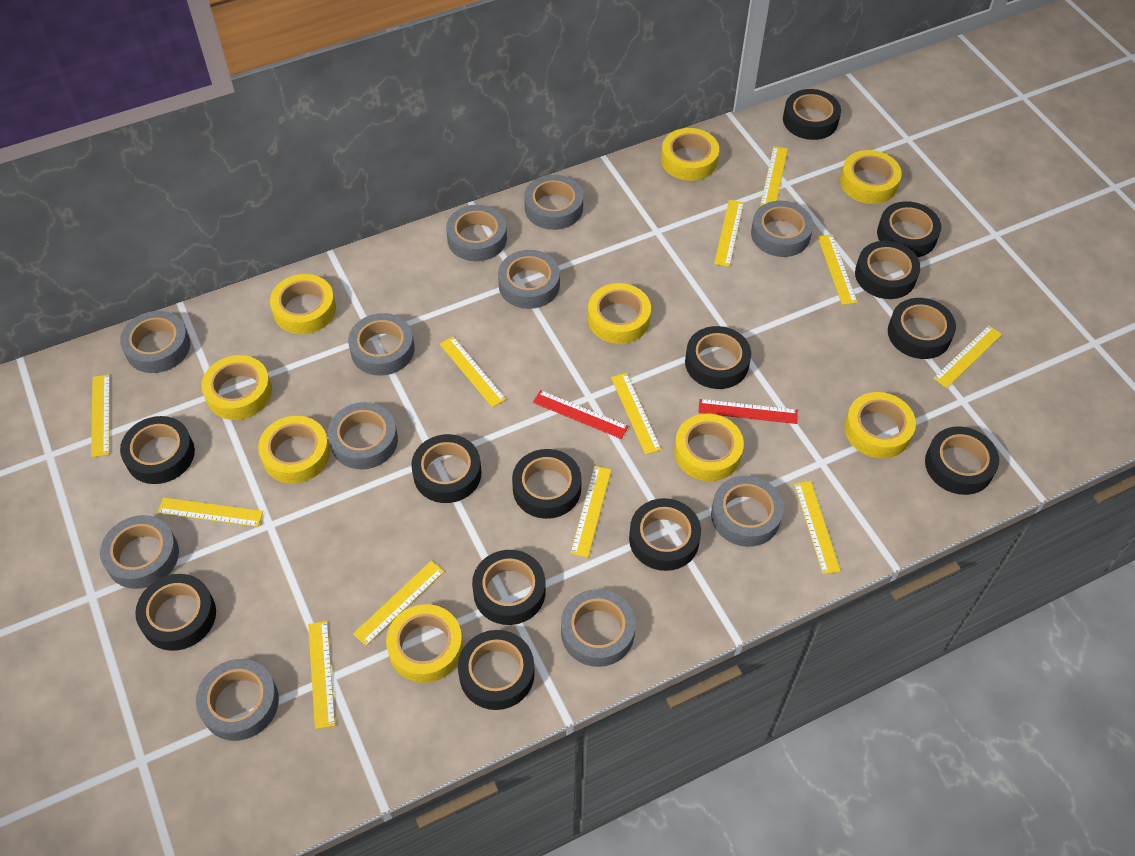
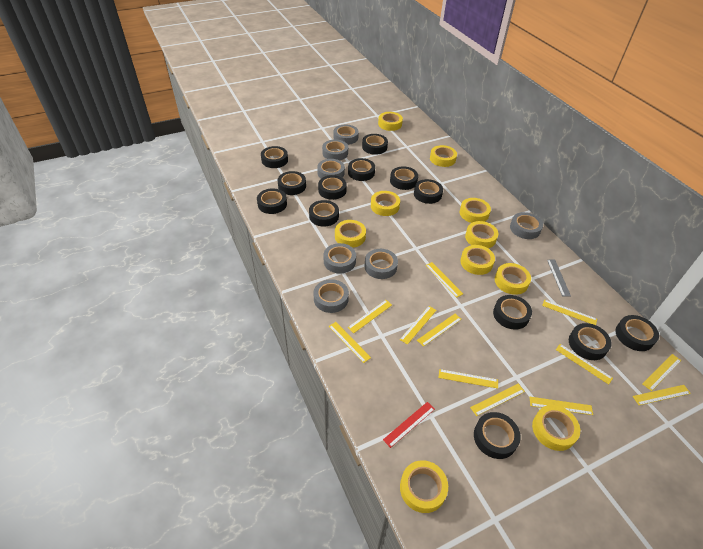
grey ruler: 0 -> 1
grey tape: 11 -> 7
red ruler: 2 -> 1
yellow tape: 9 -> 10

